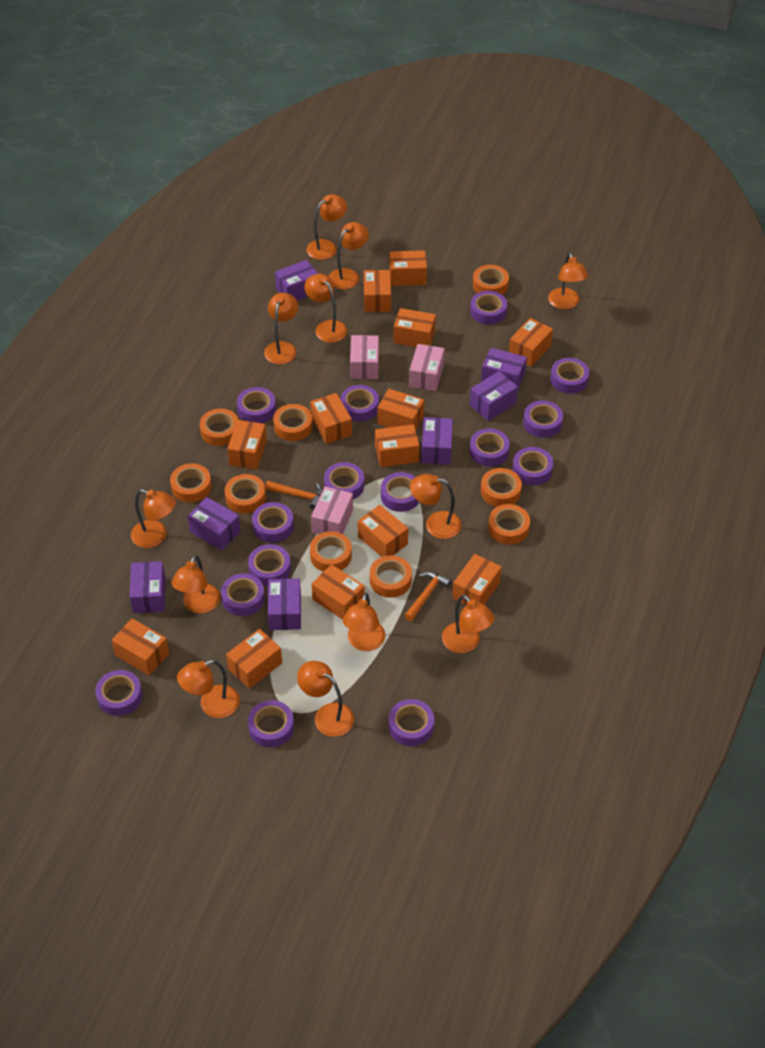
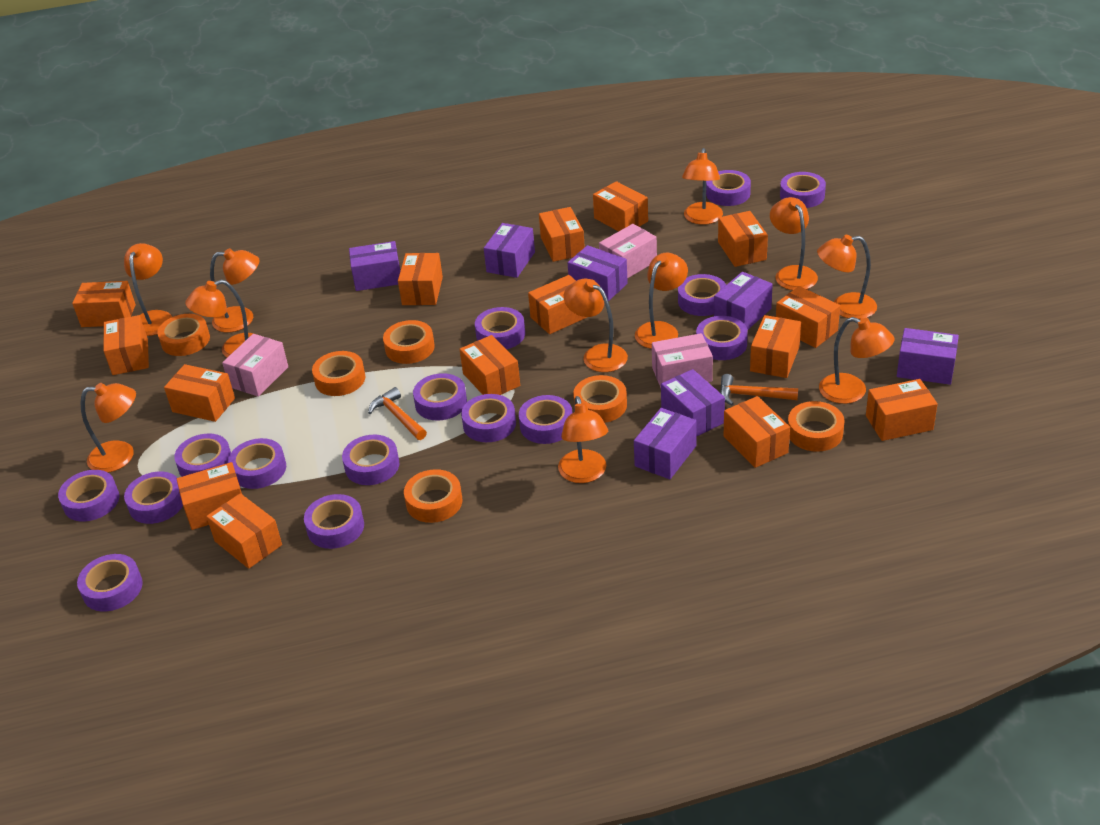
orange box: 13 -> 15
orange lamp: 12 -> 11
orange tape: 9 -> 6

